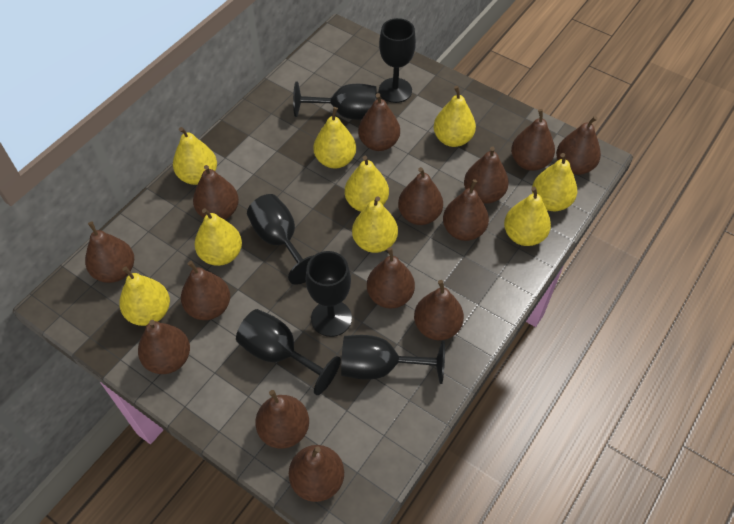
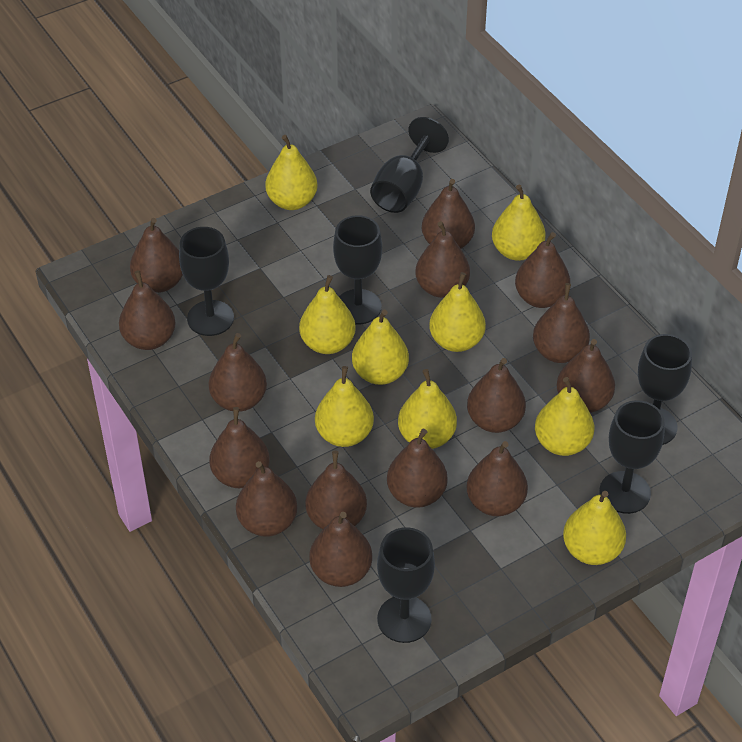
brown pear: 14 -> 15

